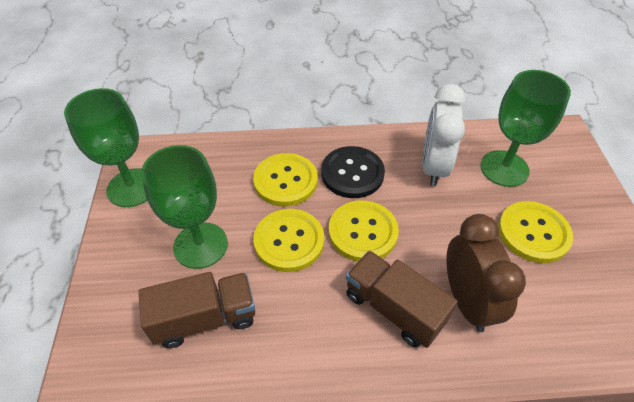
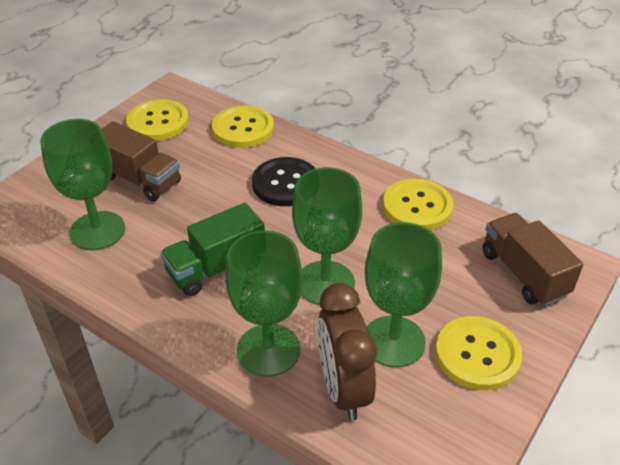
green goblet: 3 -> 4
green truck: 0 -> 1
white clock: 1 -> 0

